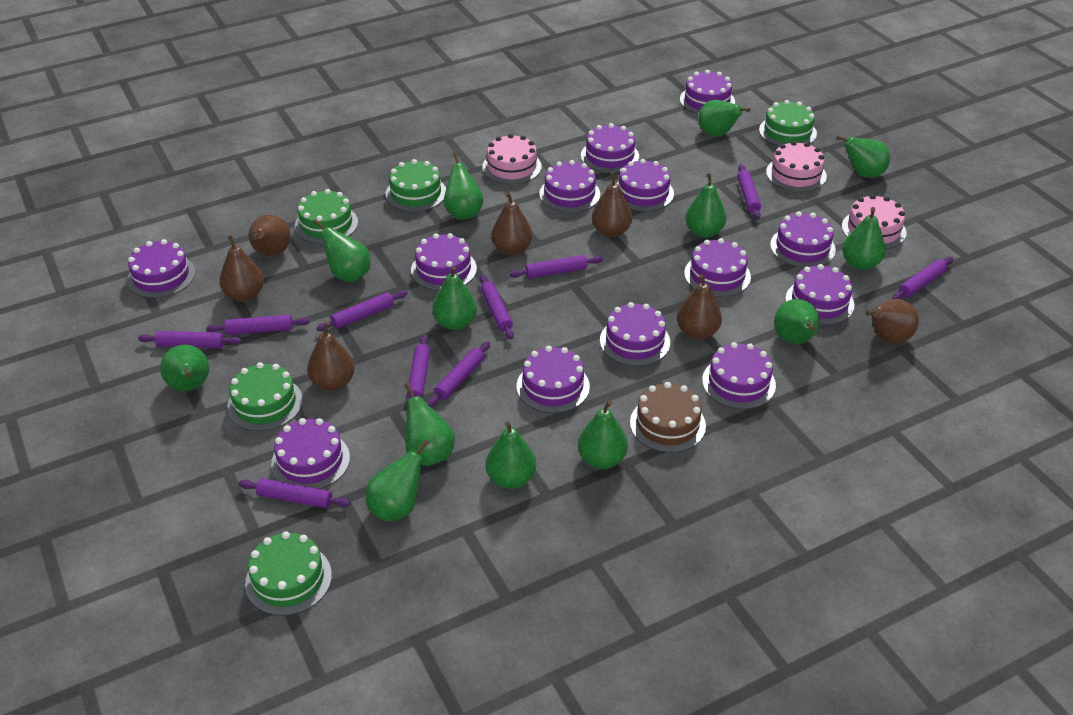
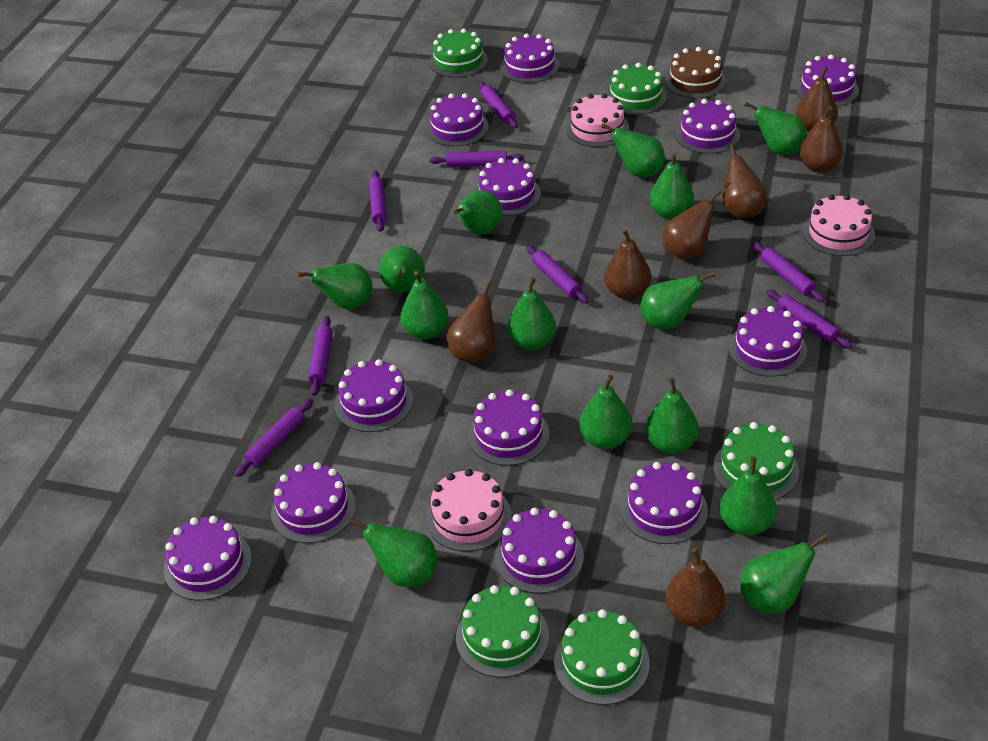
green pear: 13 -> 14
purple cake: 13 -> 12
purple rolling pin: 10 -> 8

